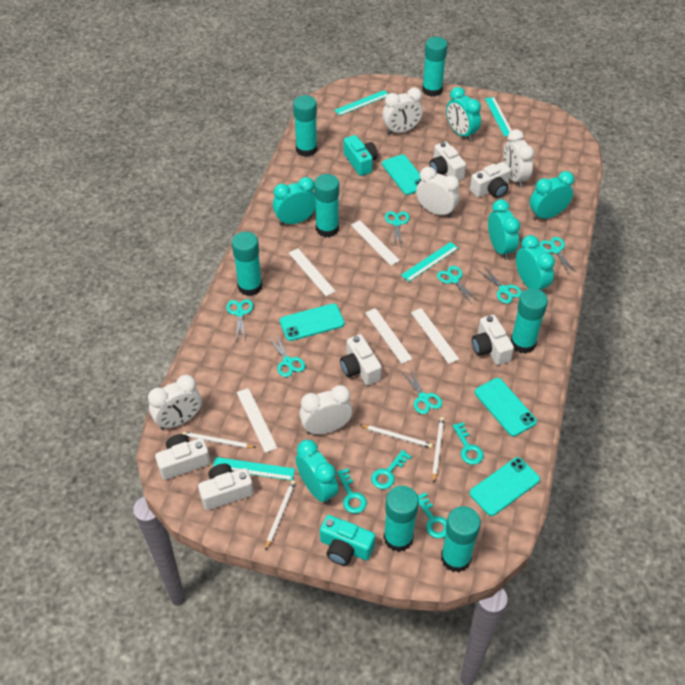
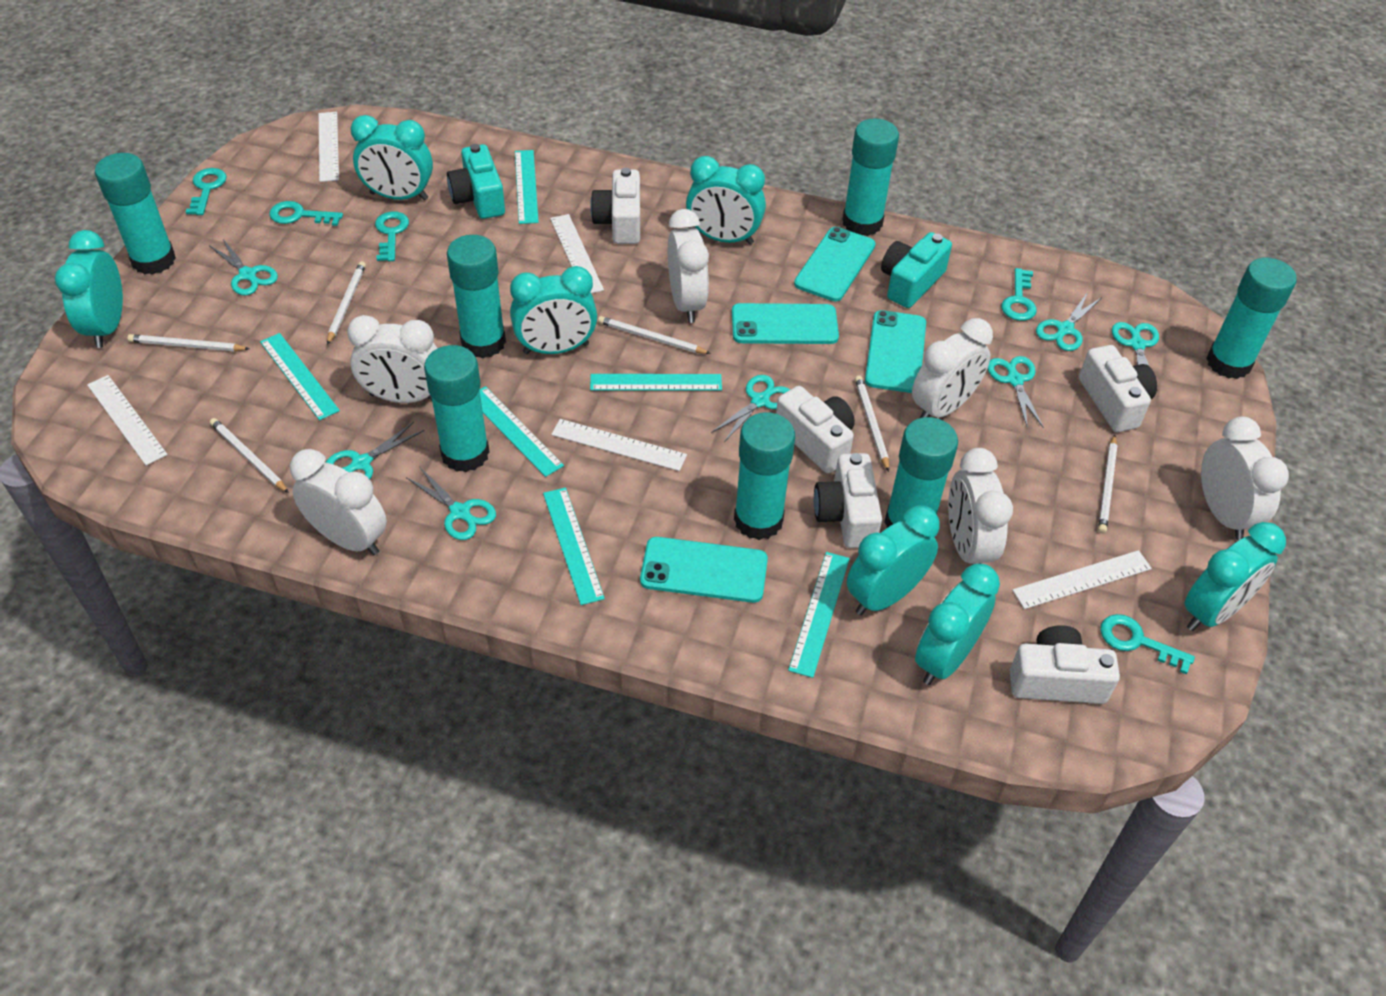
turquoise clock: 6 -> 7
turquoise key: 4 -> 5
turquoise ruler: 4 -> 6
white camera: 6 -> 5
white clock: 5 -> 6
white pencil: 4 -> 6

